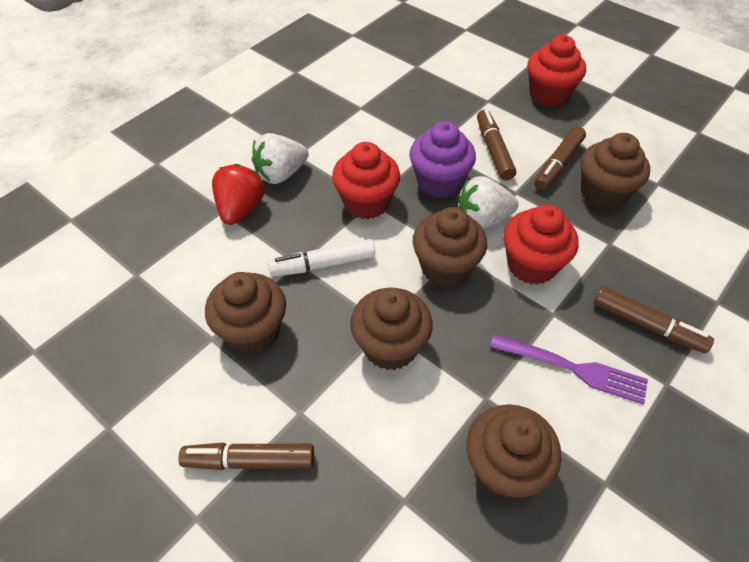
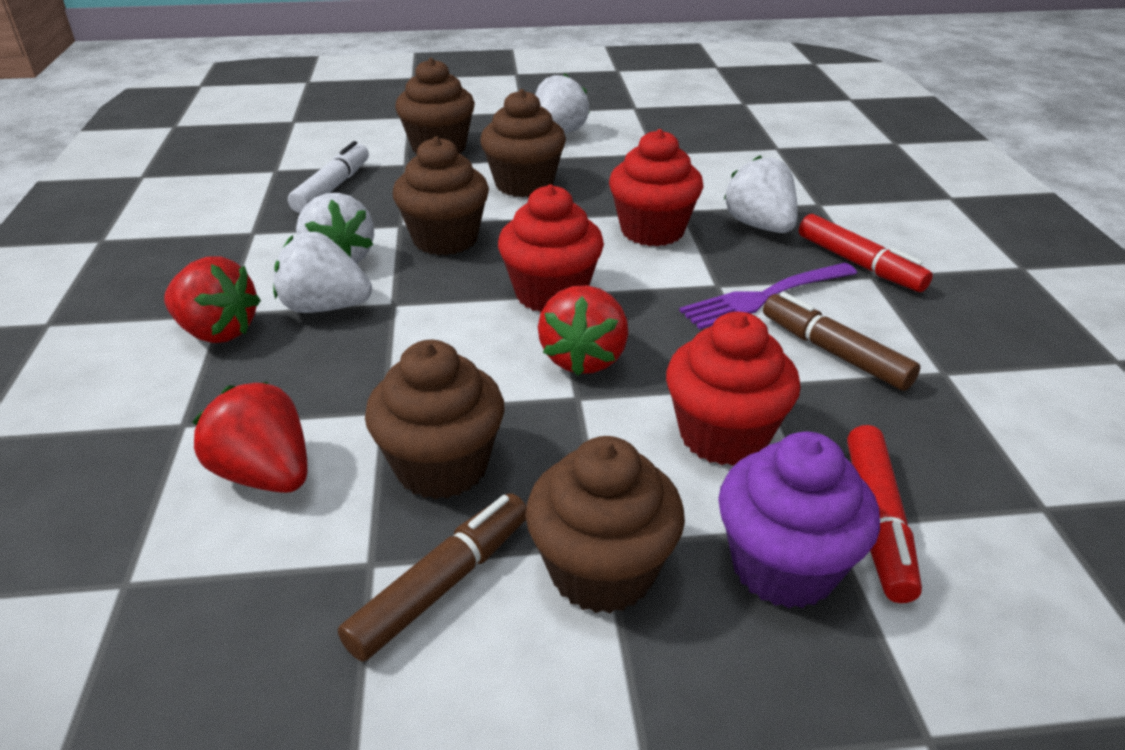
brown marker: 4 -> 2
red marker: 0 -> 2
red strawberry: 1 -> 3
white strawberry: 2 -> 4

